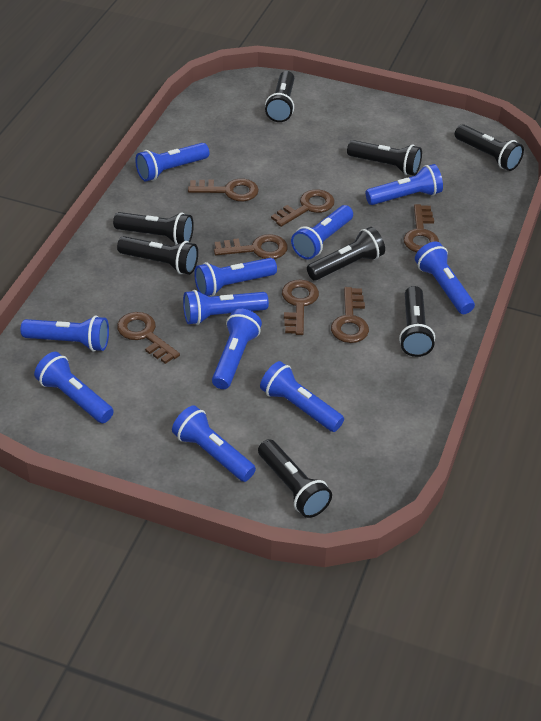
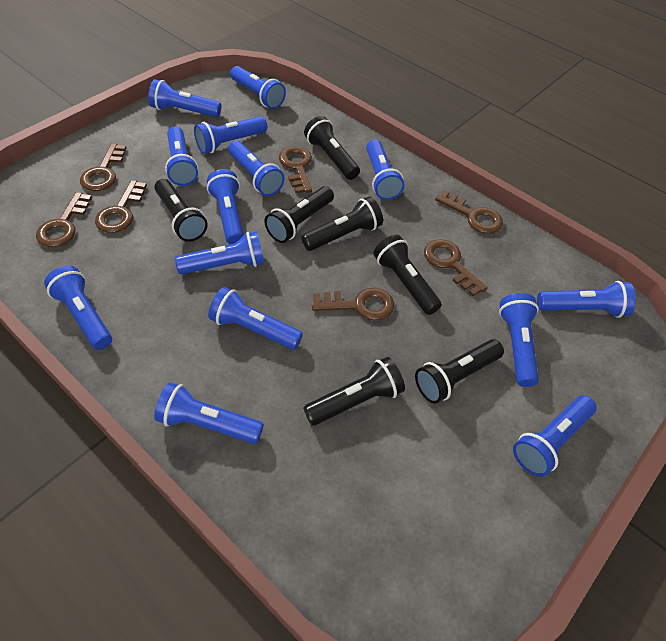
black flashlight: 8 -> 7
blue flashlight: 11 -> 14

